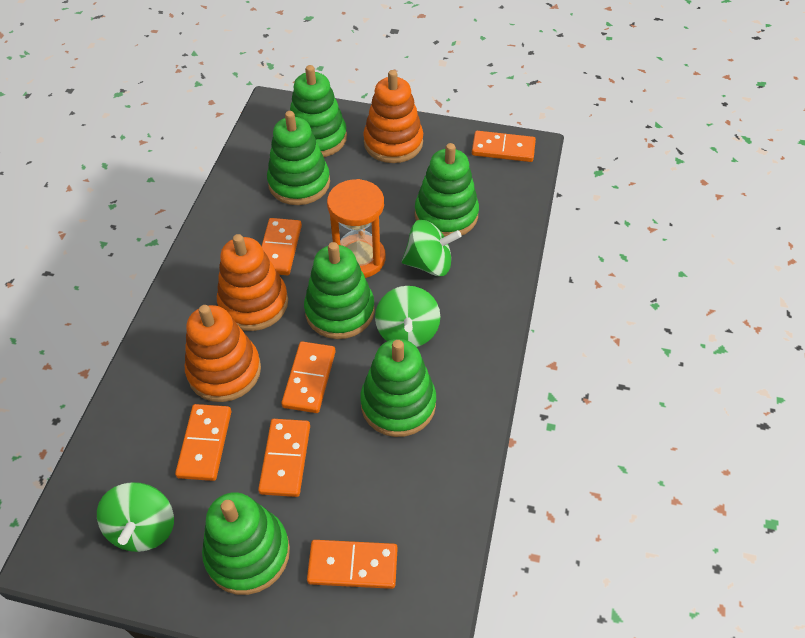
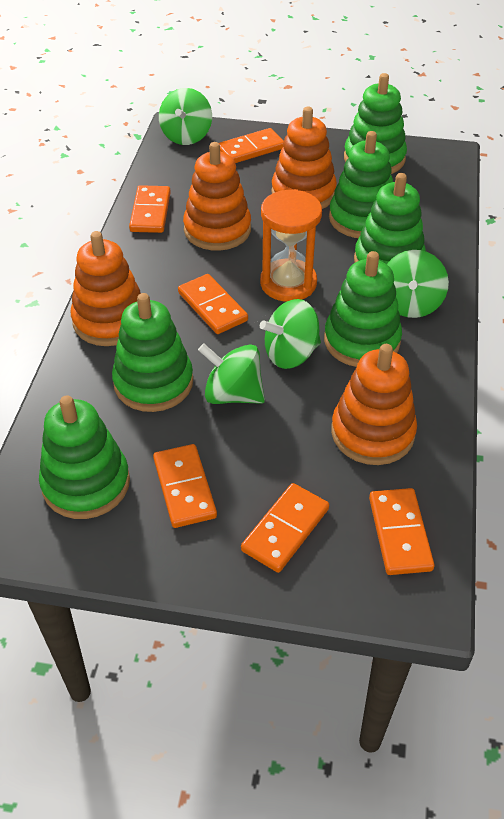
green spinning top: 3 -> 4
orange stacking toy: 3 -> 4

